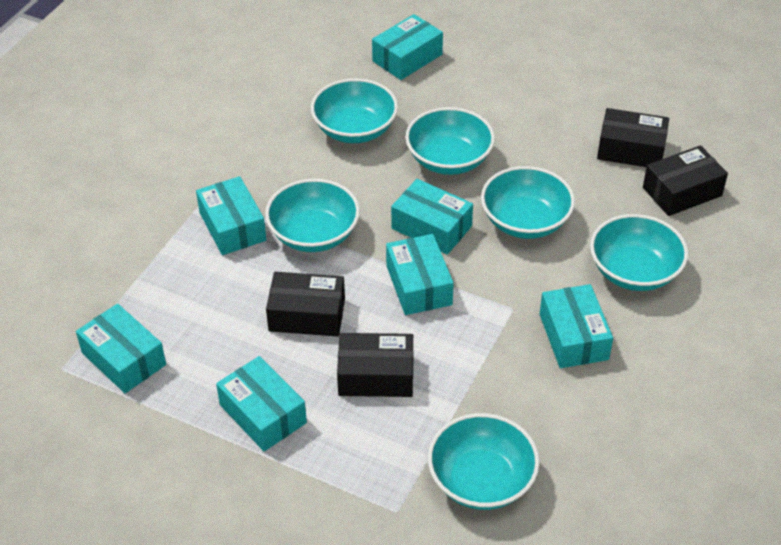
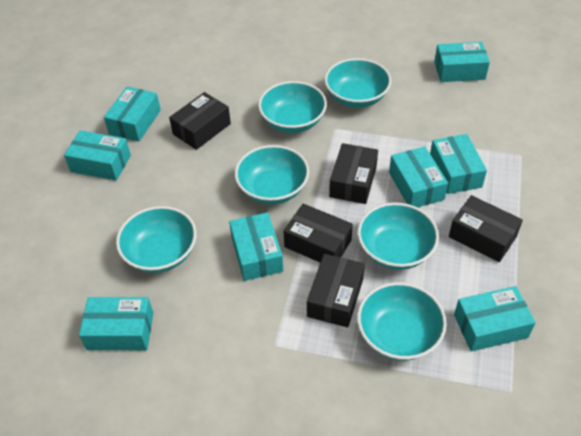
black box: 4 -> 5
turquoise box: 7 -> 8

